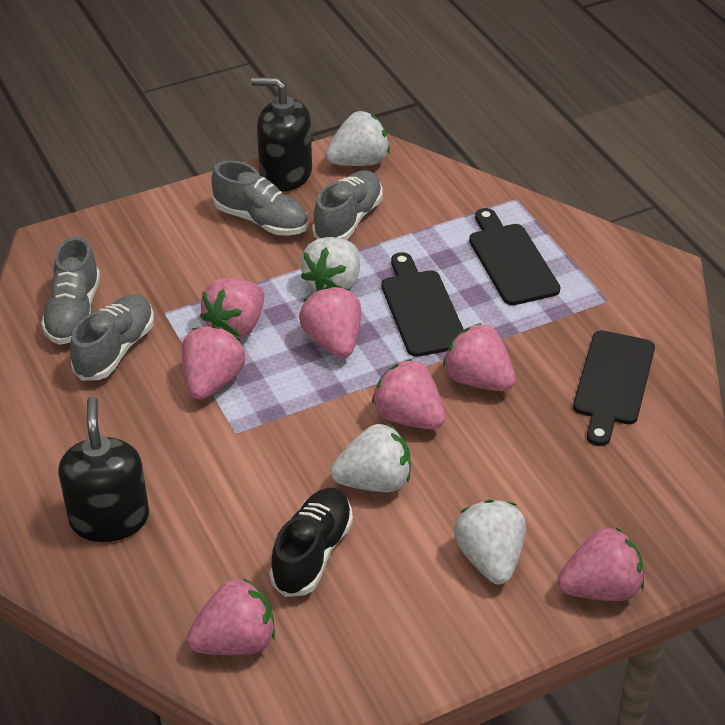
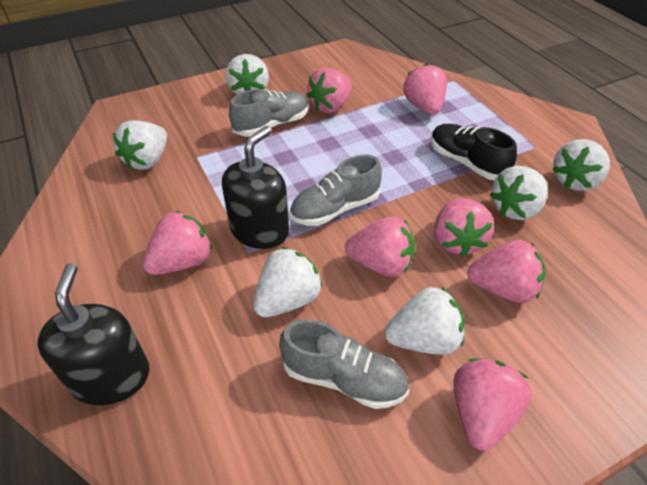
black cutting board: 3 -> 0
grey shoe: 4 -> 3
white strawberry: 4 -> 6

